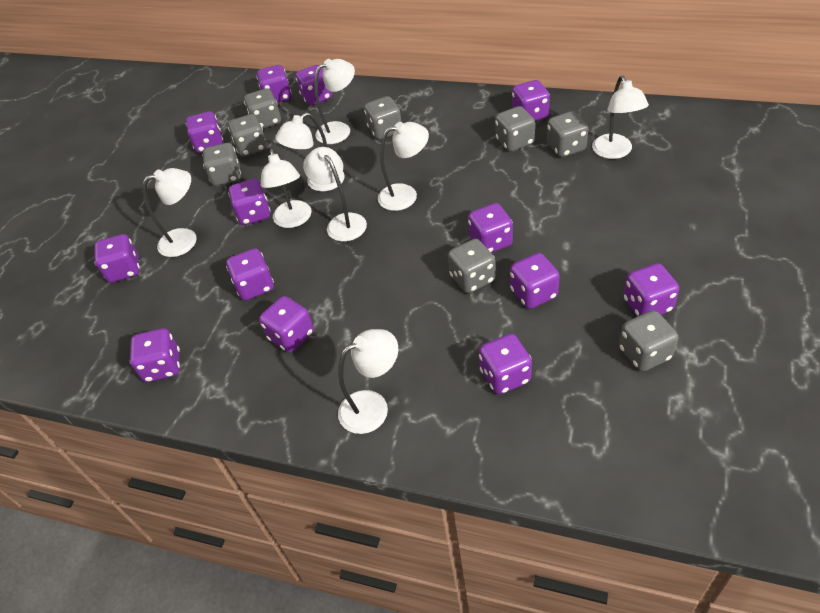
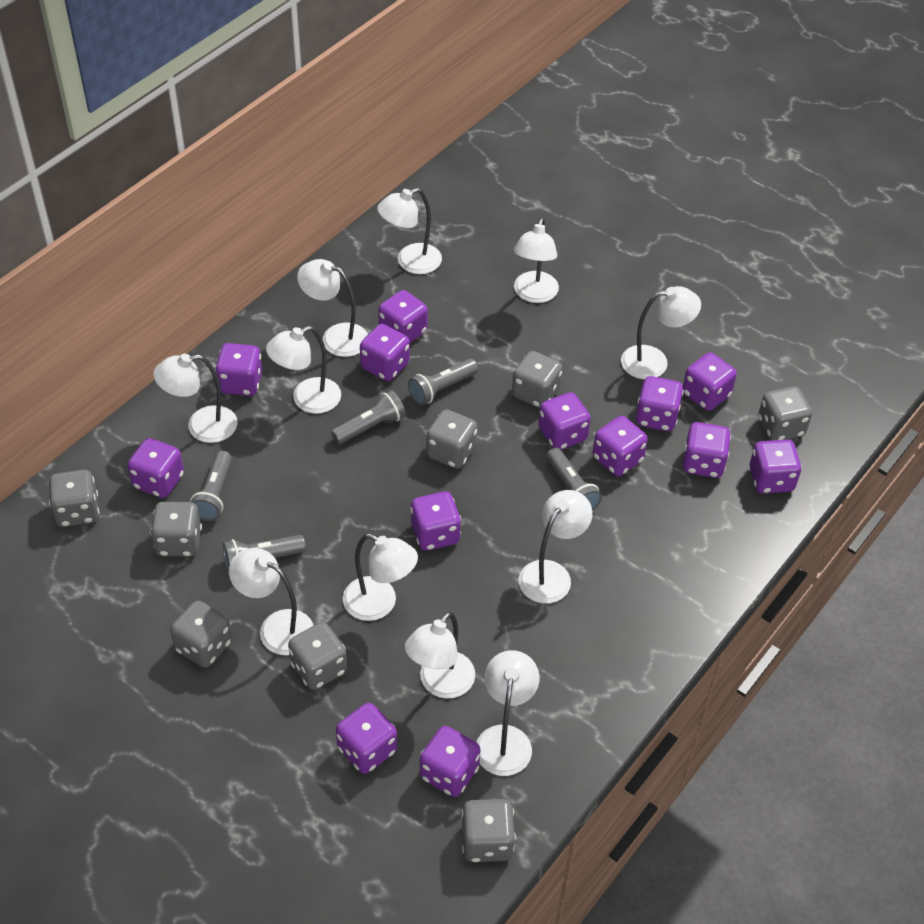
grey flashlight: 0 -> 5
white lamp: 8 -> 11

